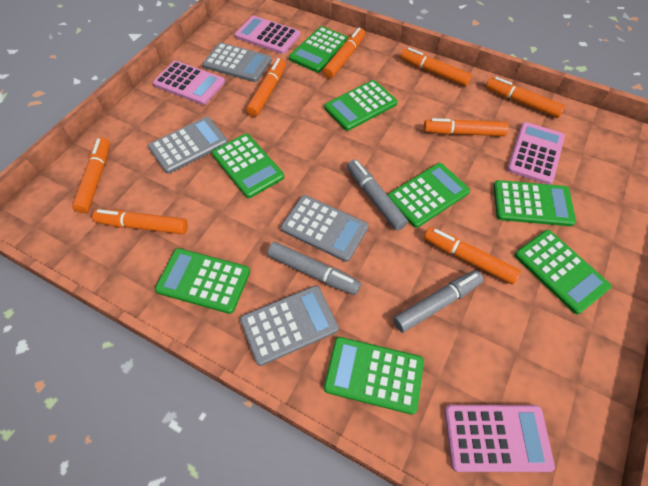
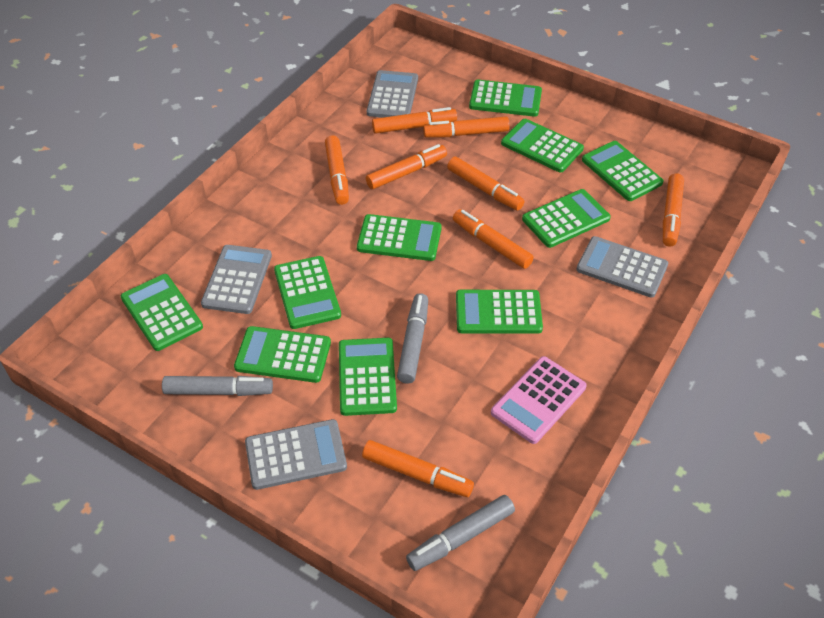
green calculator: 8 -> 10
pink calculator: 4 -> 1

